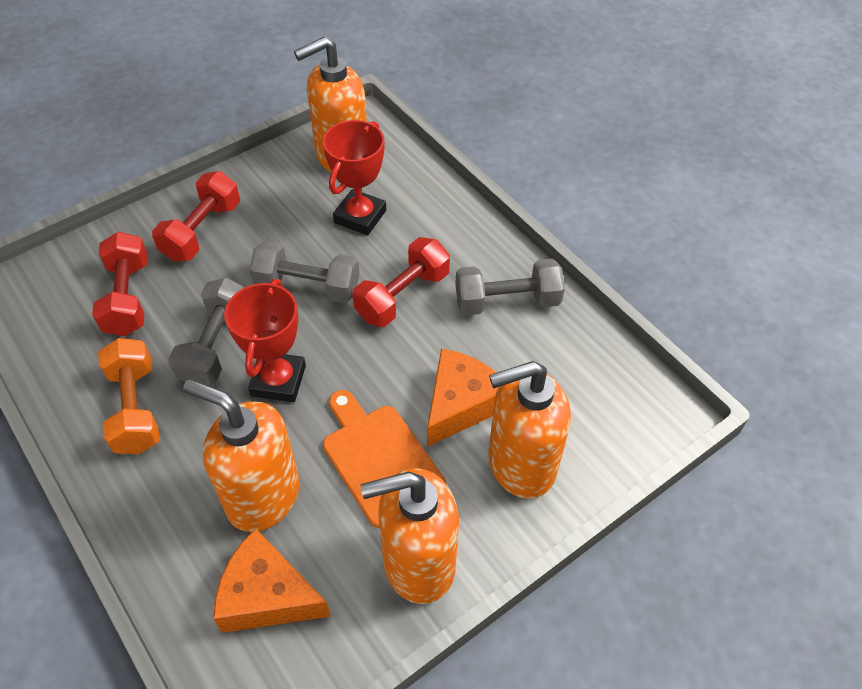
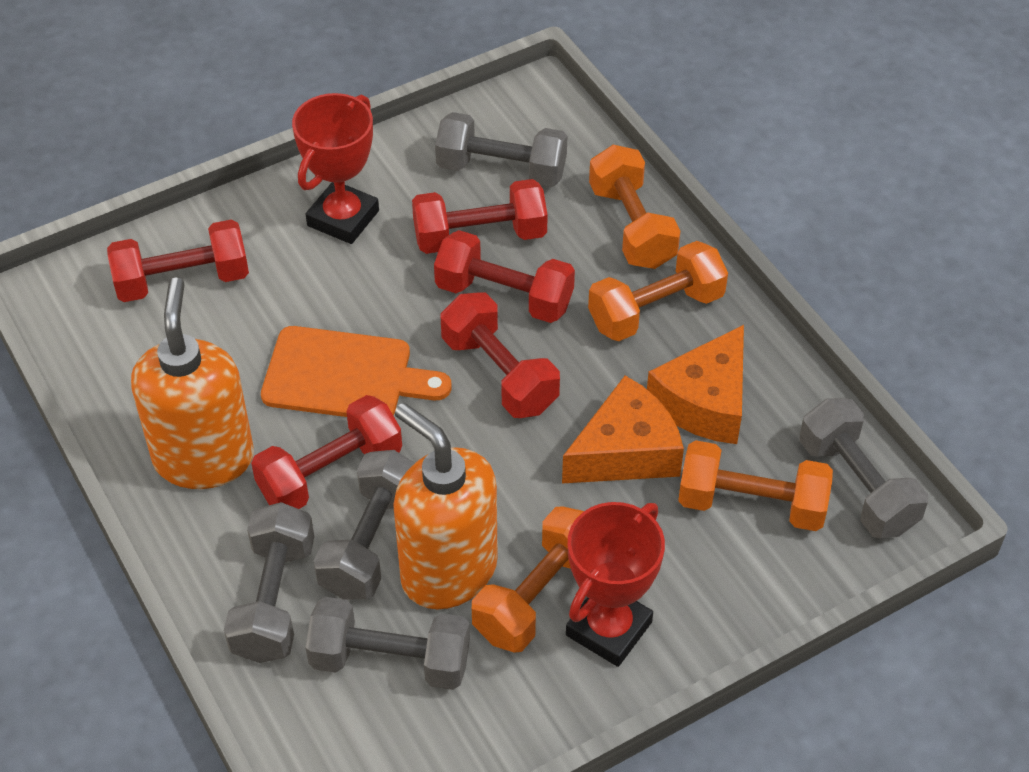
grey dumbbell: 3 -> 5
orange dumbbell: 1 -> 4
orange soap dispenser: 4 -> 2
red dumbbell: 3 -> 5

